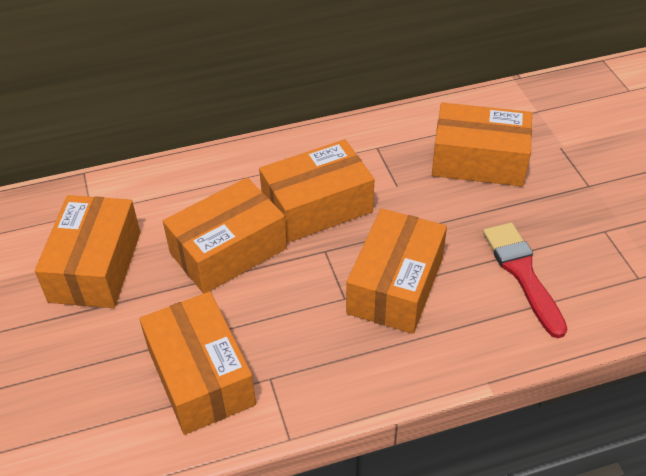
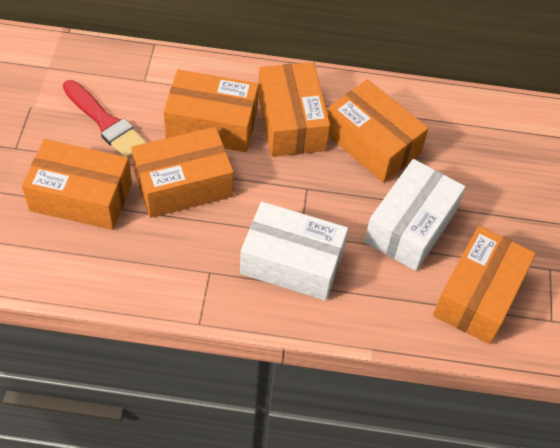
white box: 0 -> 2

